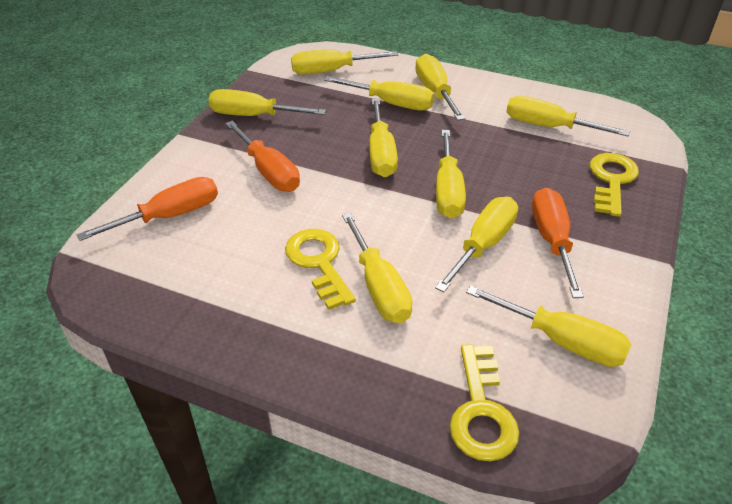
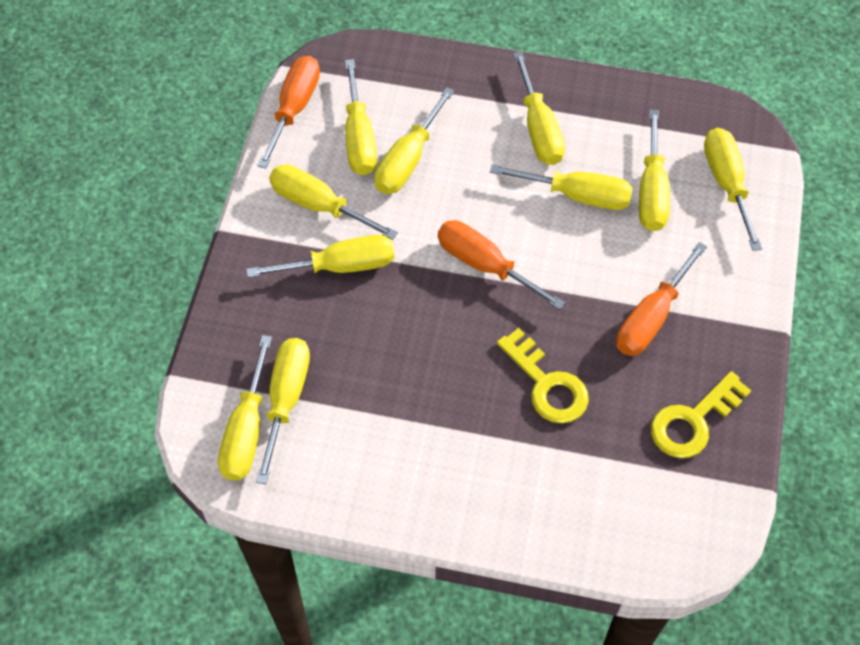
yellow key: 3 -> 2

